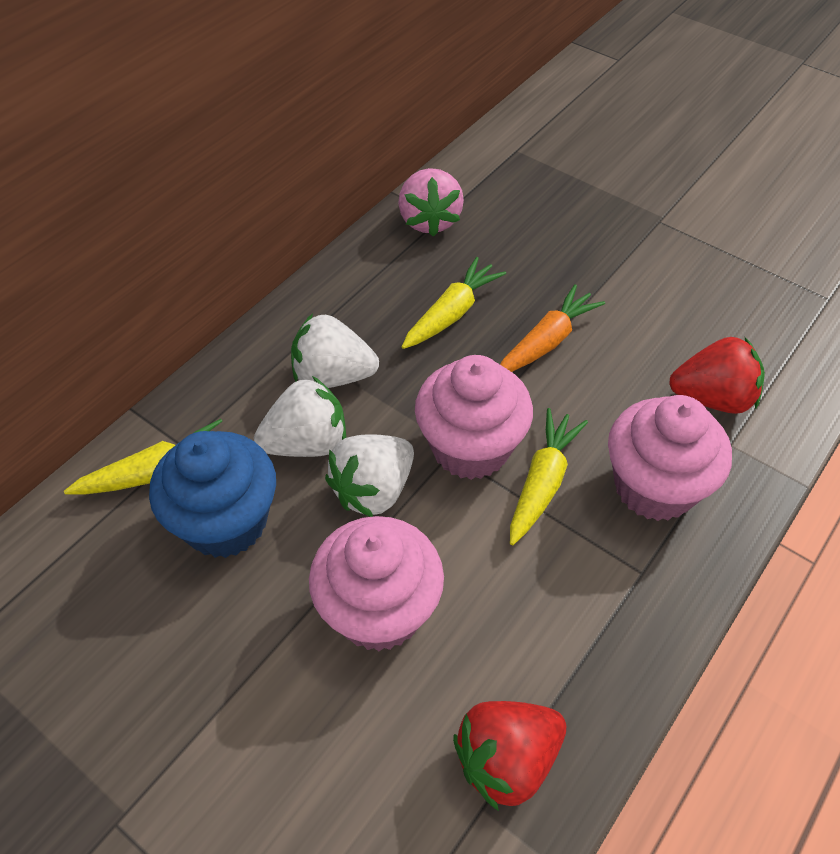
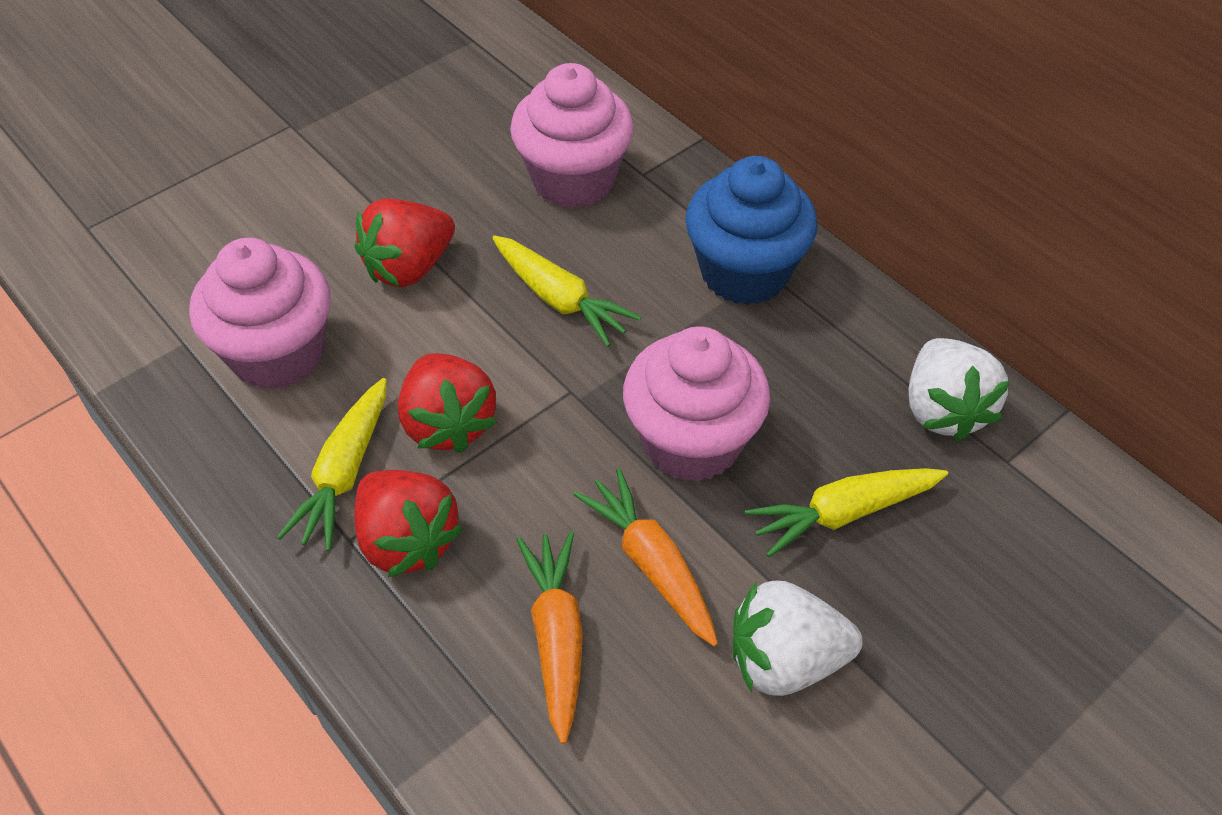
orange carrot: 1 -> 2
pink strawberry: 1 -> 0
red strawberry: 2 -> 3
white strawberry: 3 -> 2

